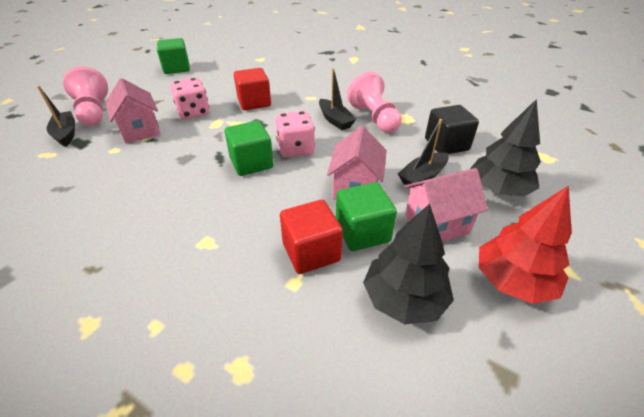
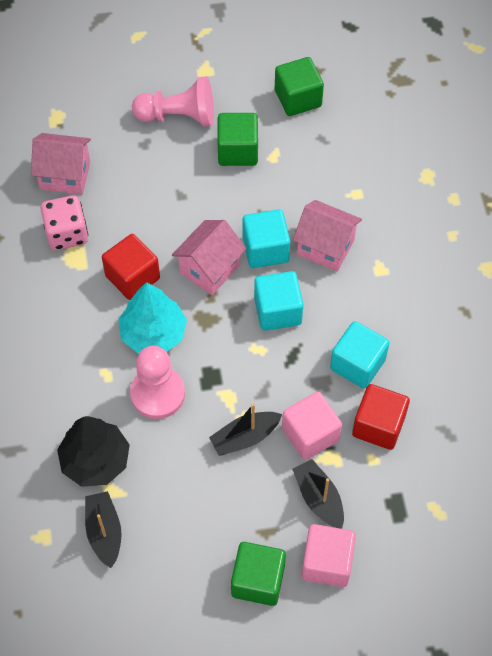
black cube: 1 -> 0
black tree: 2 -> 1
pink cube: 0 -> 2
pink dice: 2 -> 1
red tree: 1 -> 0
turquoise cube: 0 -> 3
turquoise tree: 0 -> 1

